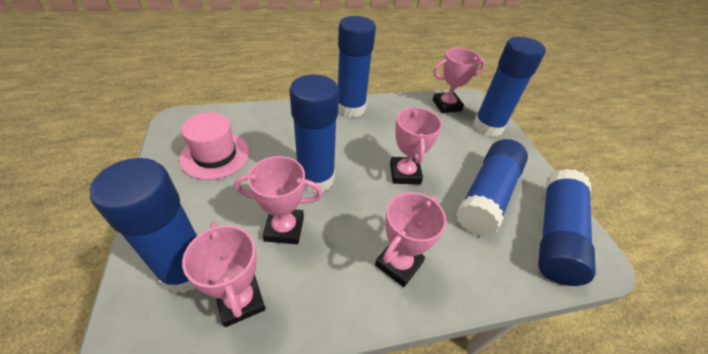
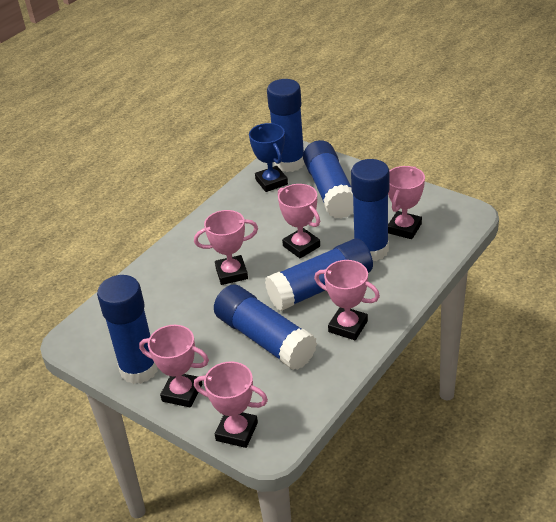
blue trophy: 0 -> 1
pink hat: 1 -> 0
pink trophy: 5 -> 6

